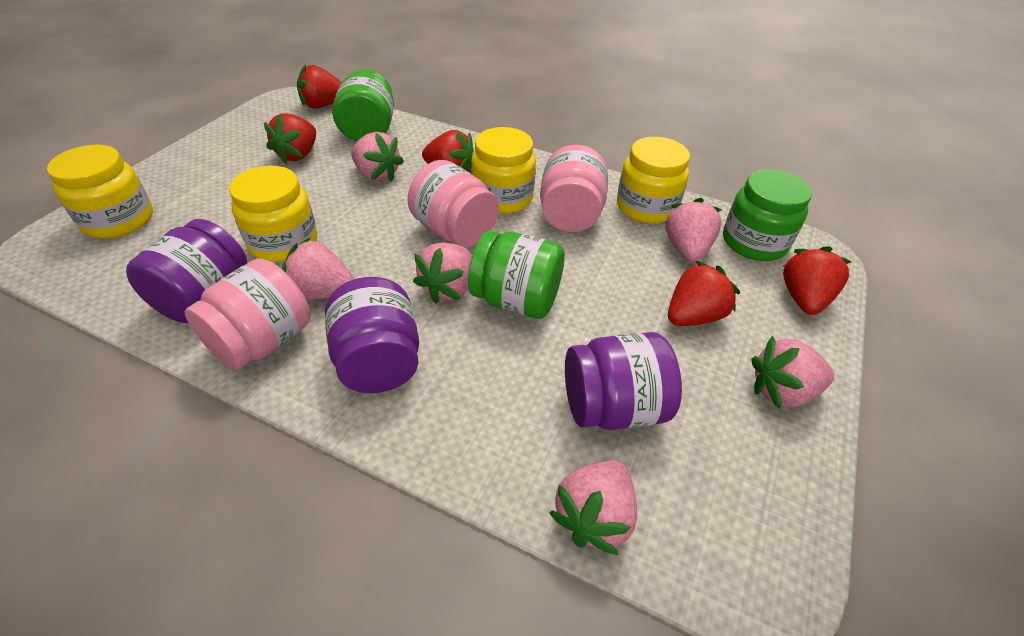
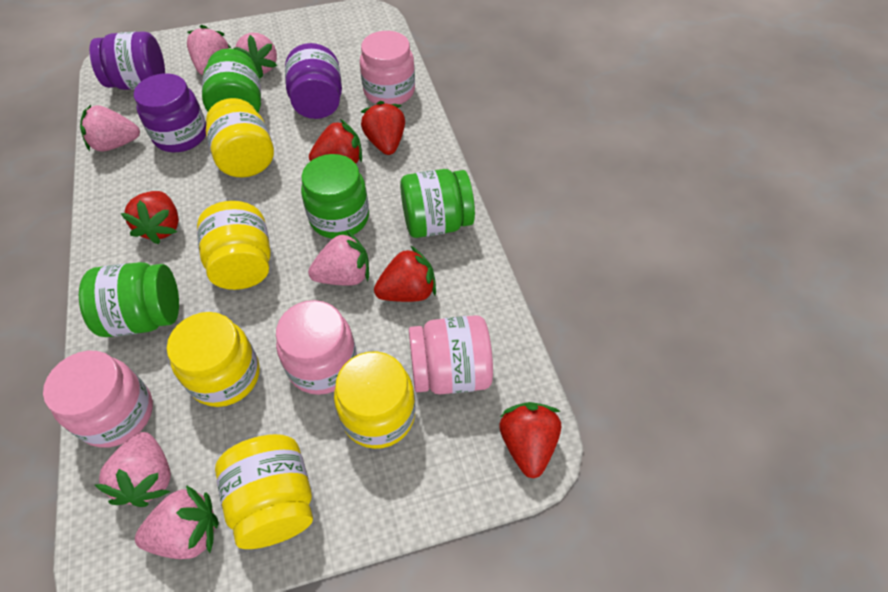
green jar: 3 -> 4
pink jar: 3 -> 4
yellow jar: 4 -> 5

